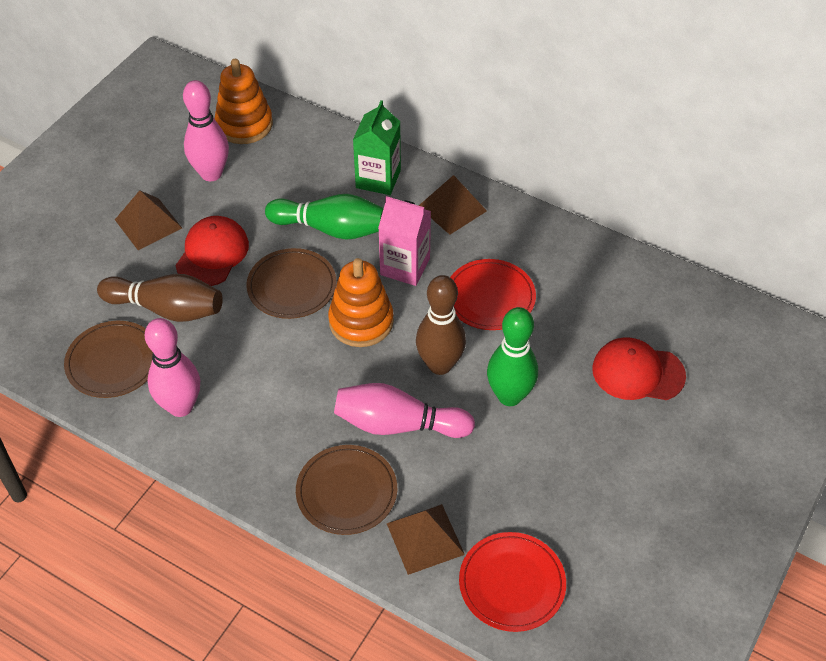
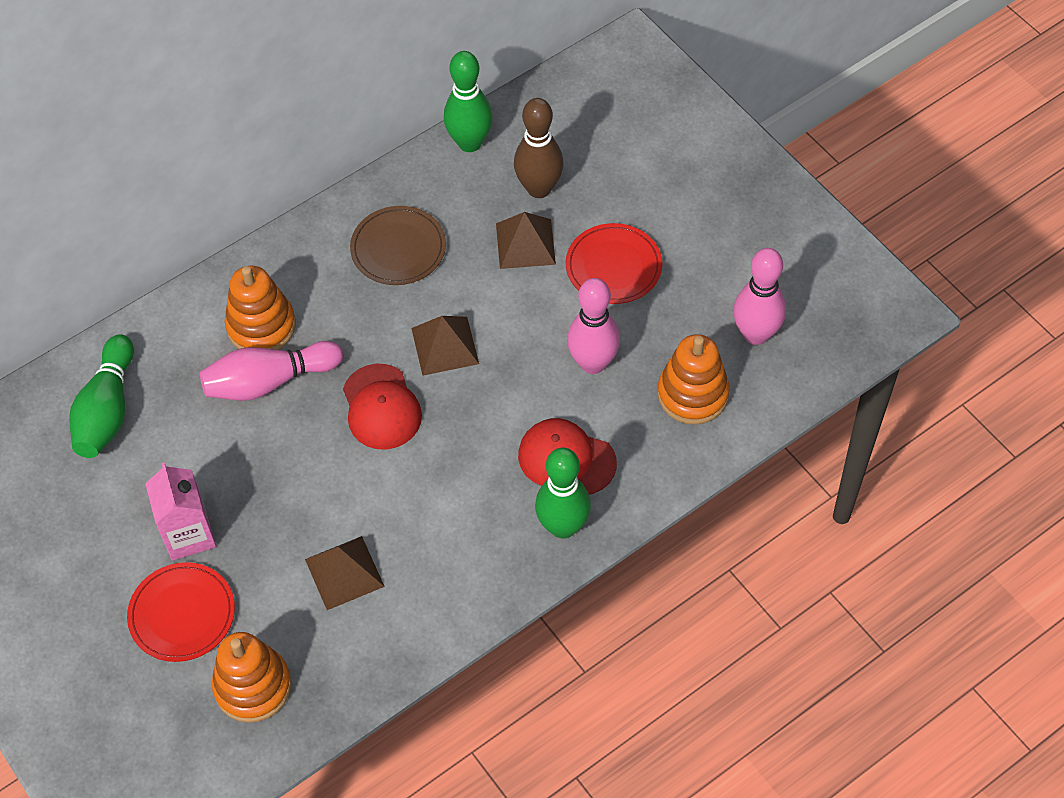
brown bowling pin: 2 -> 1
brown plate: 3 -> 1
green bowling pin: 2 -> 3
green carton: 1 -> 0
orange stacking toy: 2 -> 3

